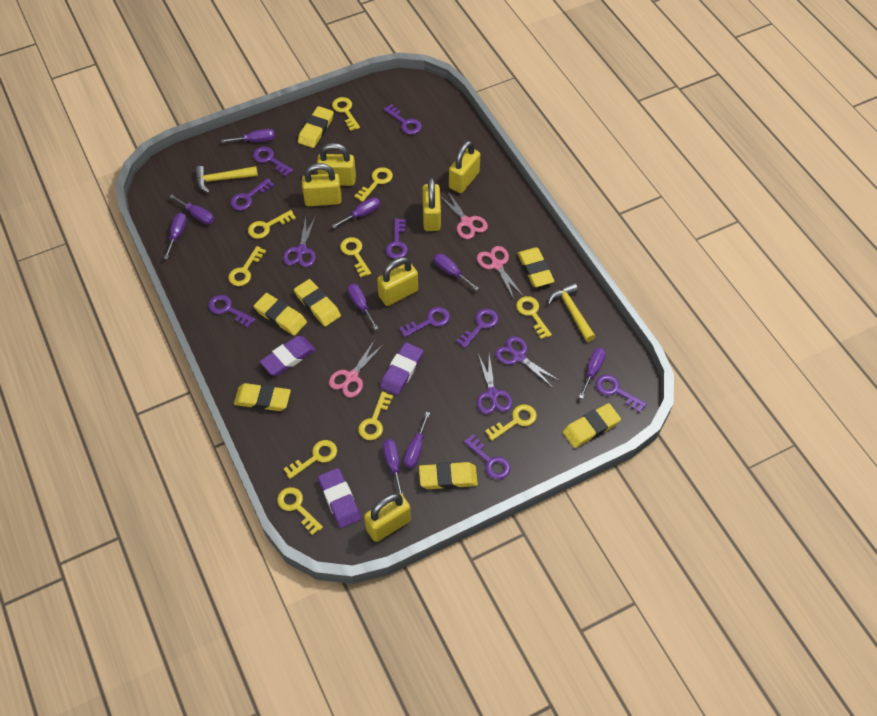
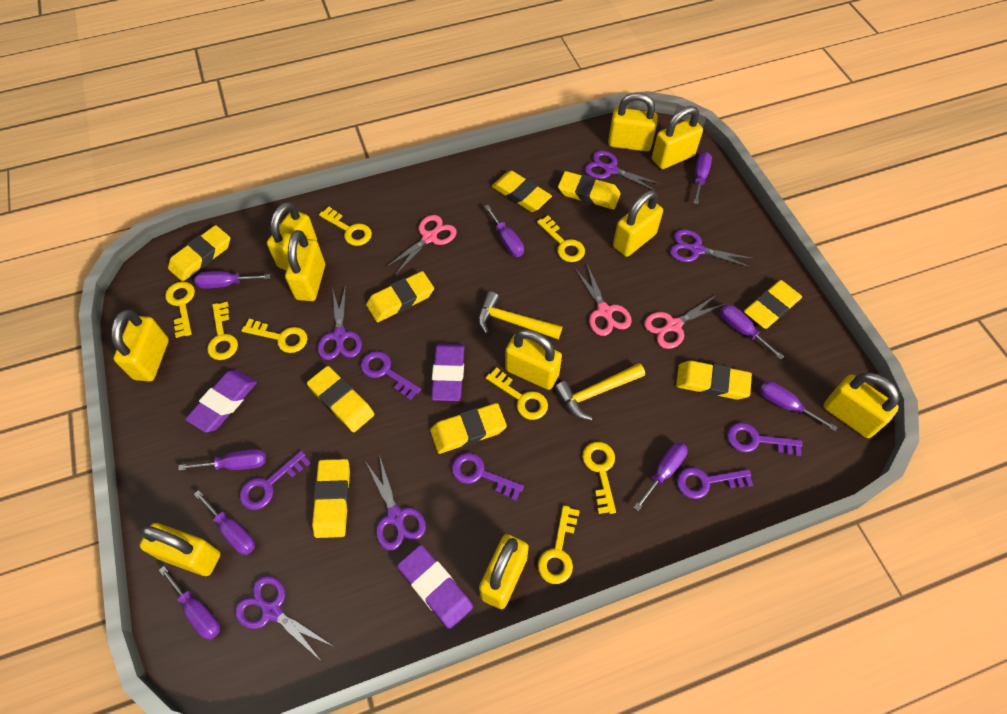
purple key: 9 -> 5
purple scissors: 3 -> 5
yellow eraser: 7 -> 9
yellow key: 10 -> 8
yellow padlock: 6 -> 10

